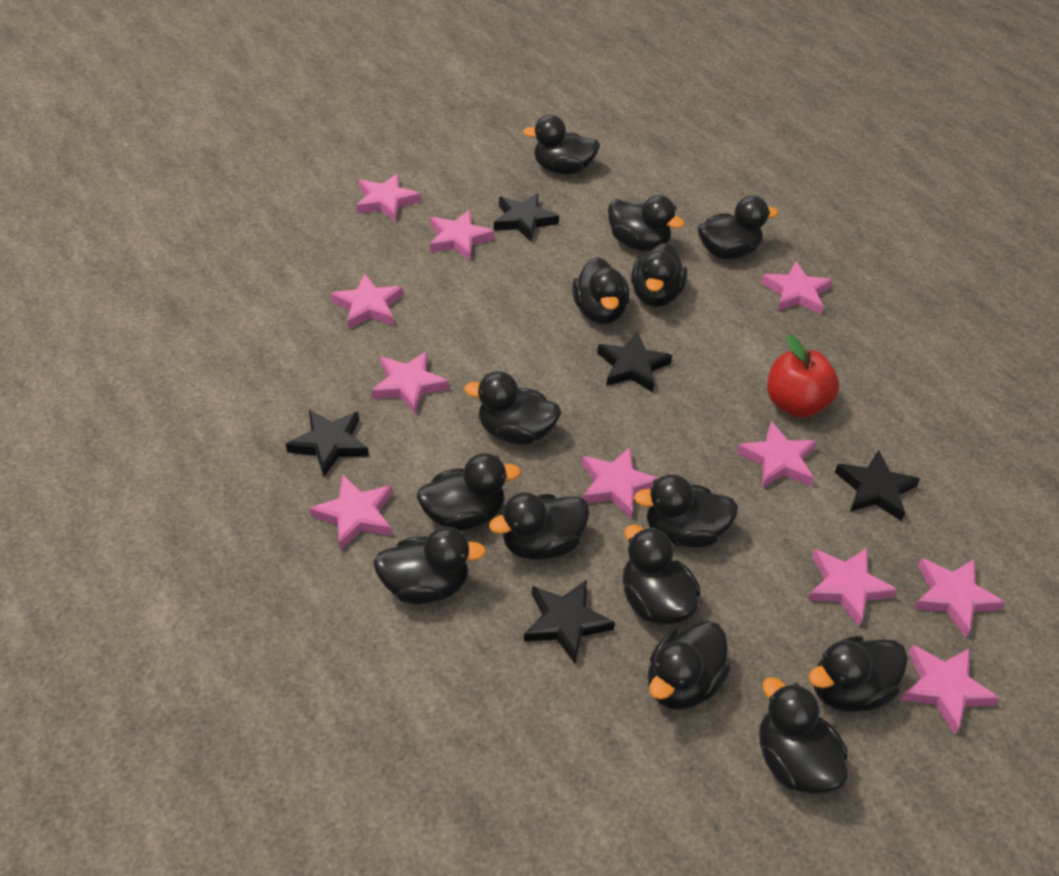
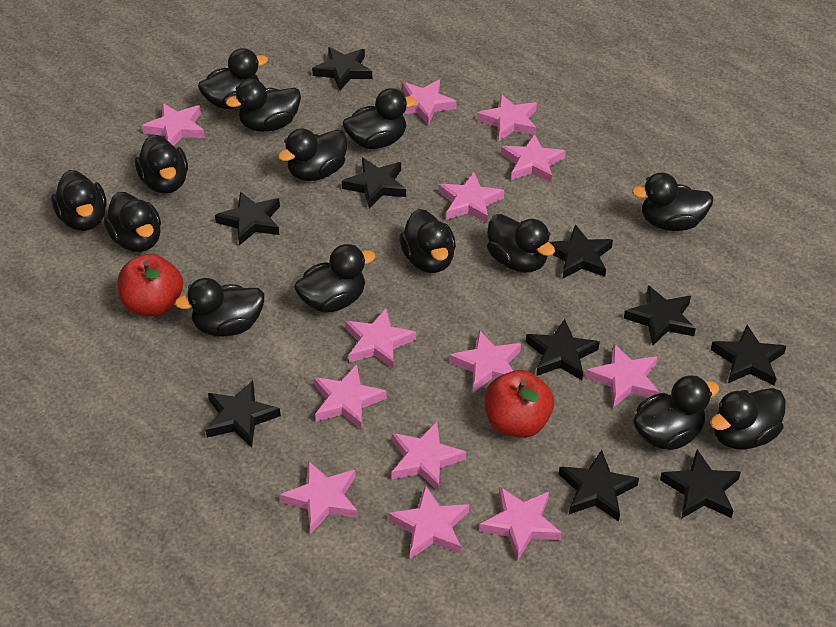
black star: 5 -> 10
pink star: 11 -> 13
red apple: 1 -> 2

